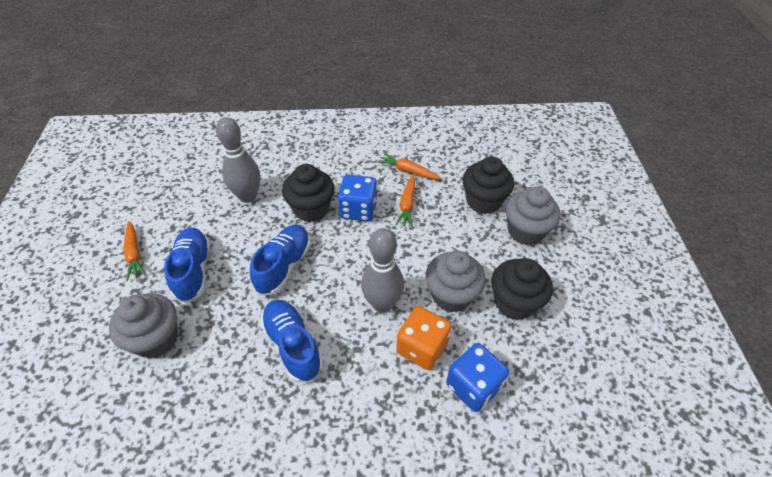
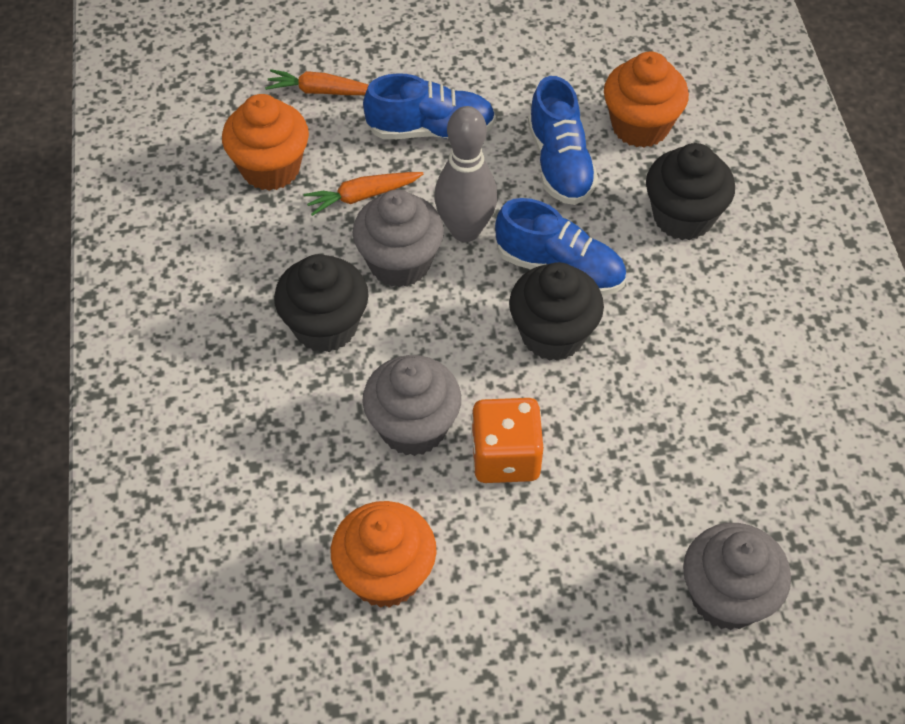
blue dice: 2 -> 0
grey bowling pin: 2 -> 1
orange carrot: 3 -> 2
orange cupcake: 0 -> 3

